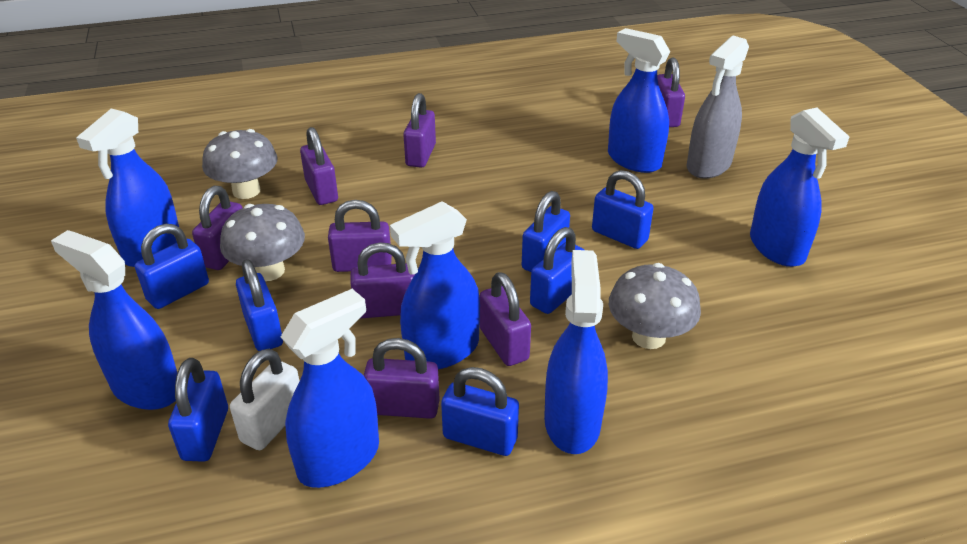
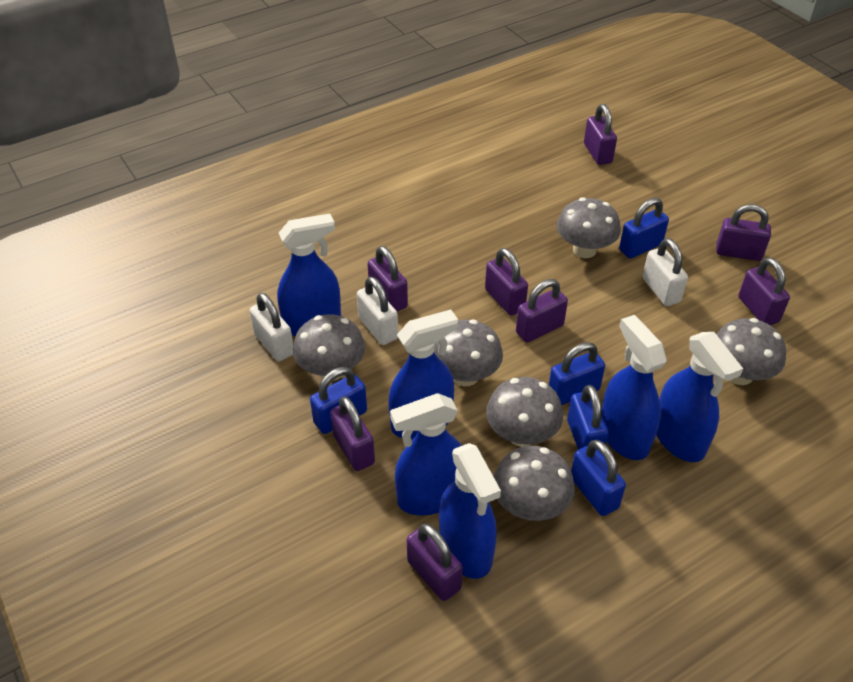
blue padlock: 7 -> 5
blue spray bottle: 7 -> 6
grey mushroom: 3 -> 6
grey spray bottle: 1 -> 0
white padlock: 1 -> 3

